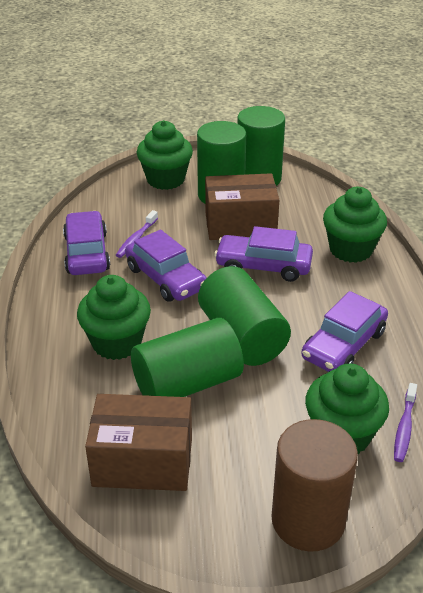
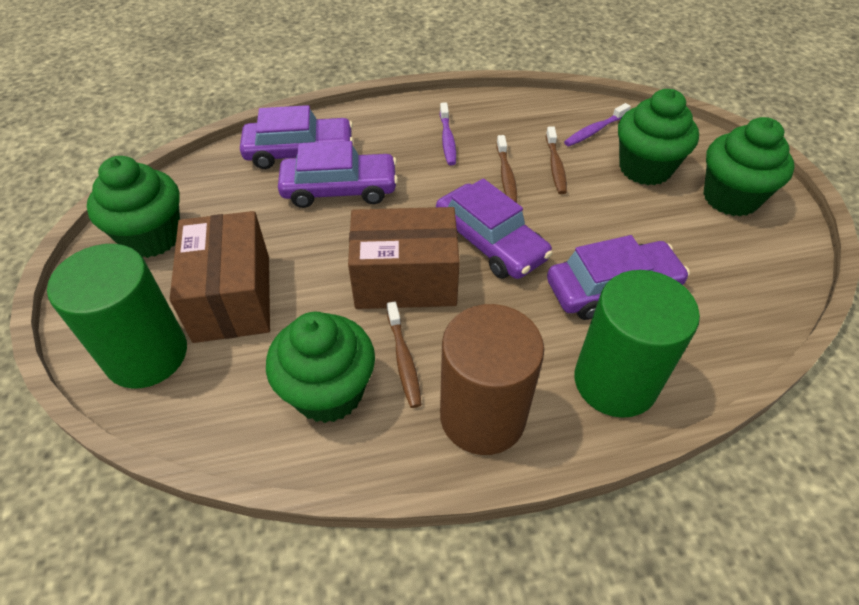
brown toothbrush: 0 -> 3
green cylinder: 4 -> 2

